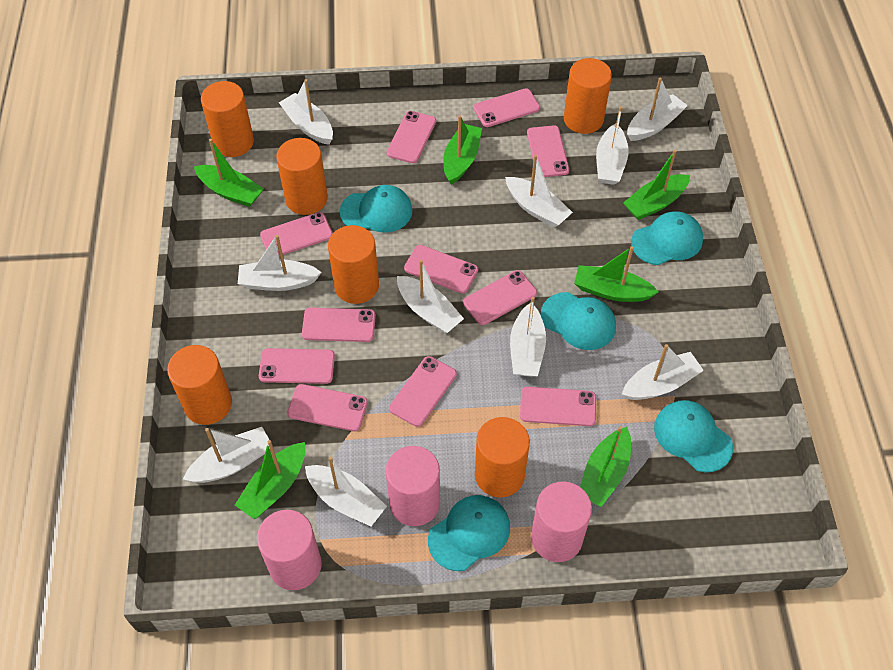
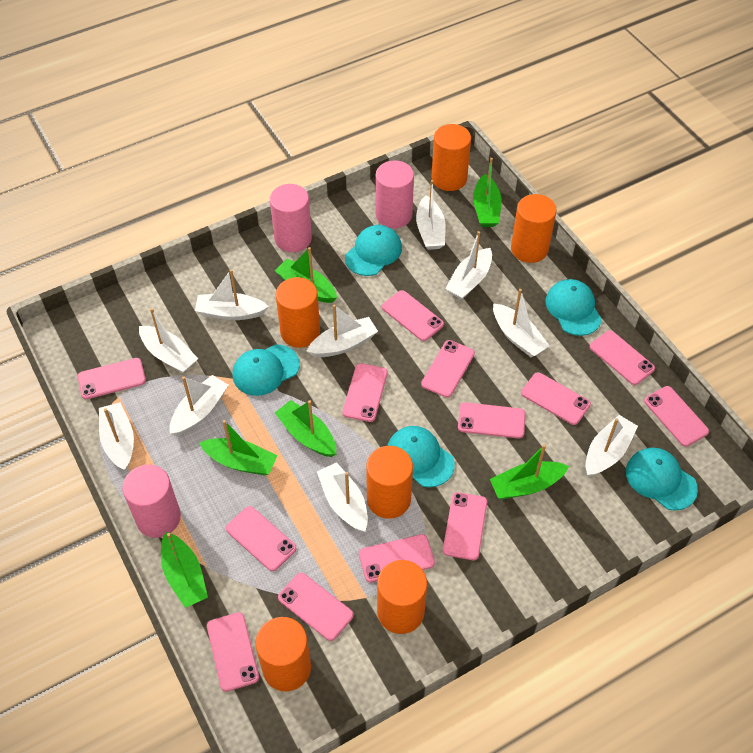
pink phone: 11 -> 13

